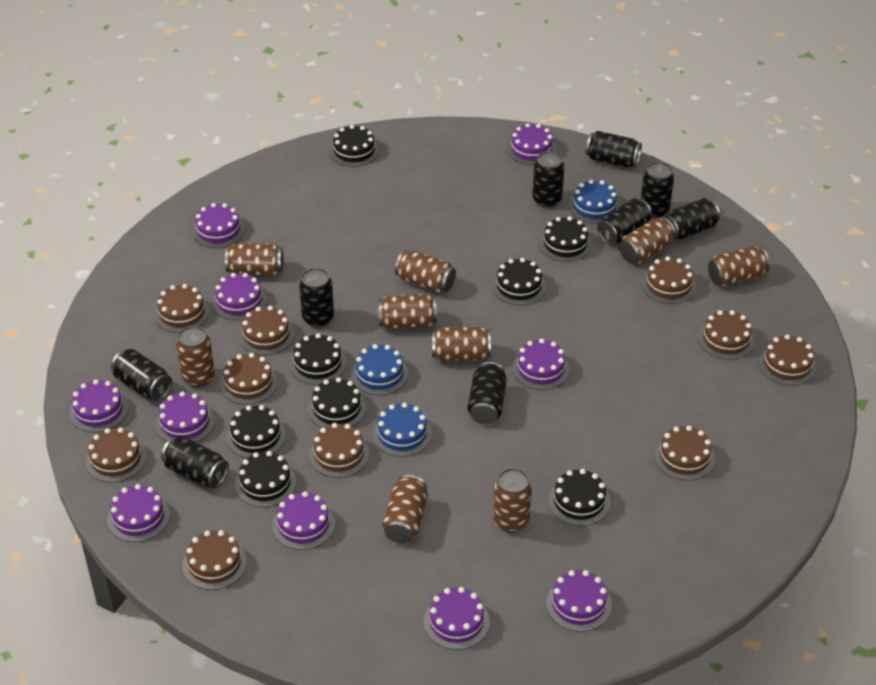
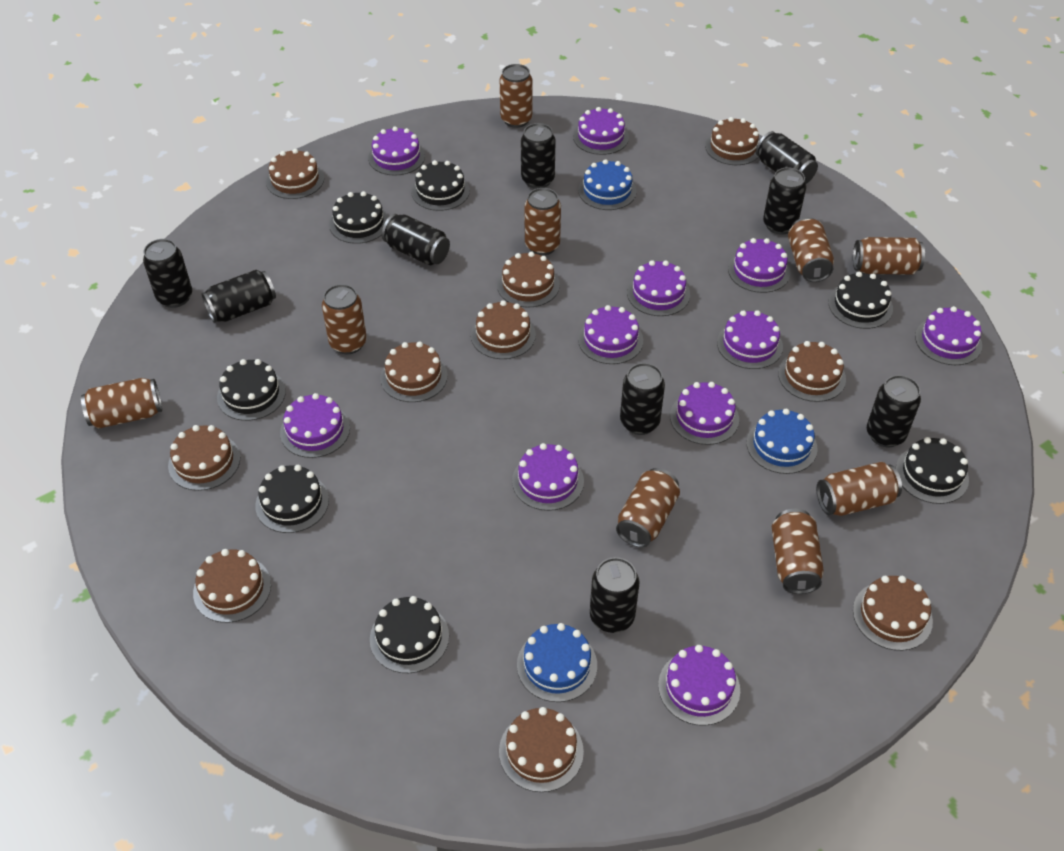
black cake: 8 -> 7
purple cake: 10 -> 11

